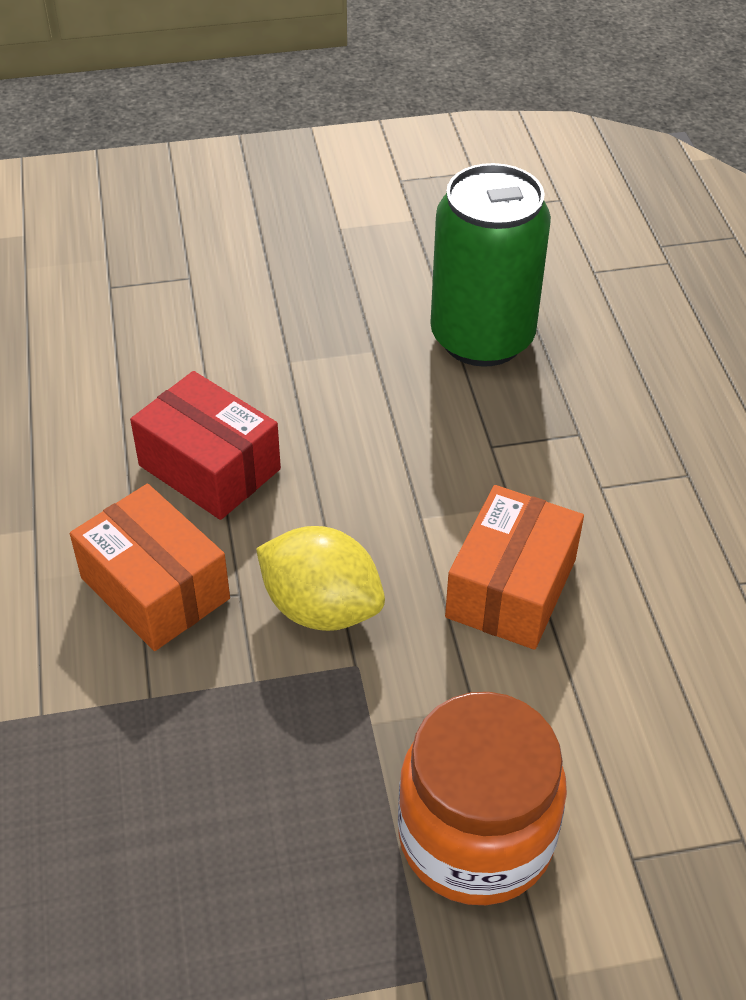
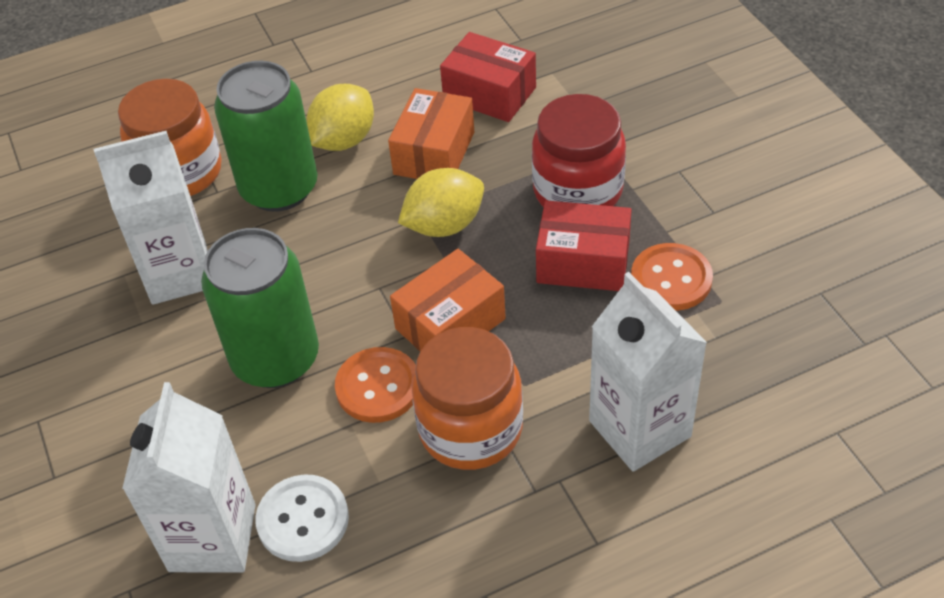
green can: 1 -> 2
orange button: 0 -> 2
orange jar: 1 -> 2
red box: 1 -> 2
red jar: 0 -> 1
white button: 0 -> 1
white carton: 0 -> 3
yellow lemon: 1 -> 2

